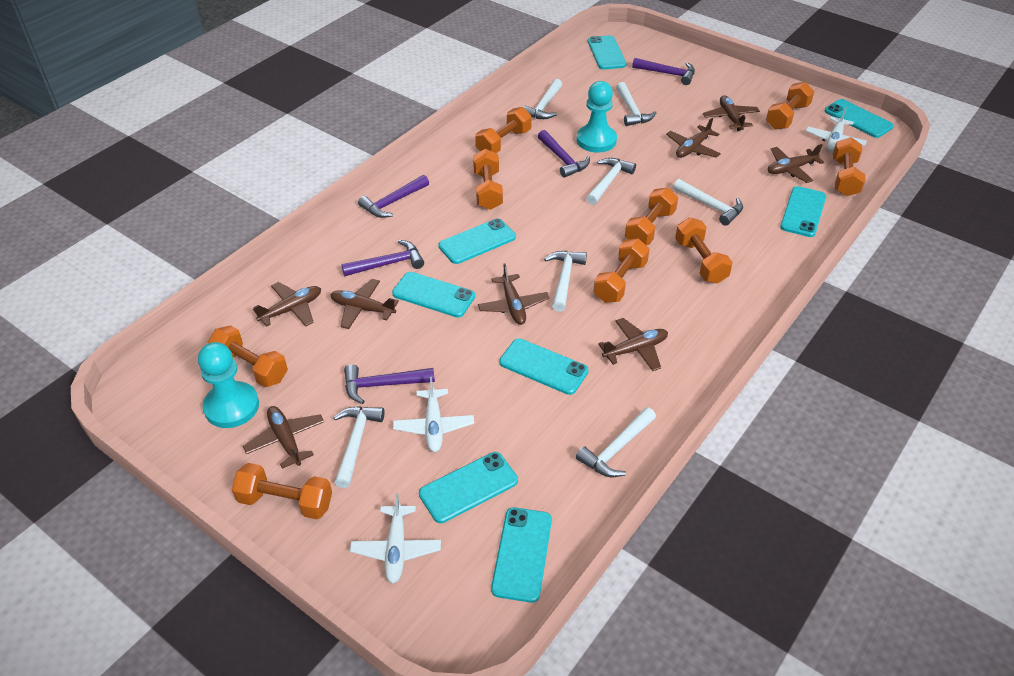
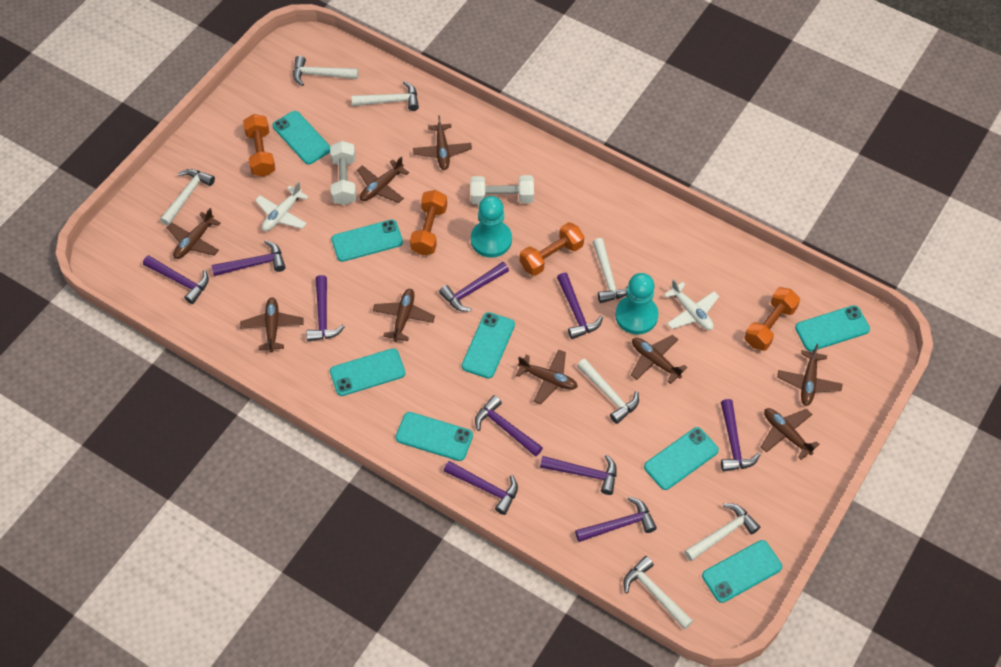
brown plane: 8 -> 9
orange dumbbell: 9 -> 4
purple hammer: 5 -> 10
white dumbbell: 0 -> 2
white plane: 3 -> 2

